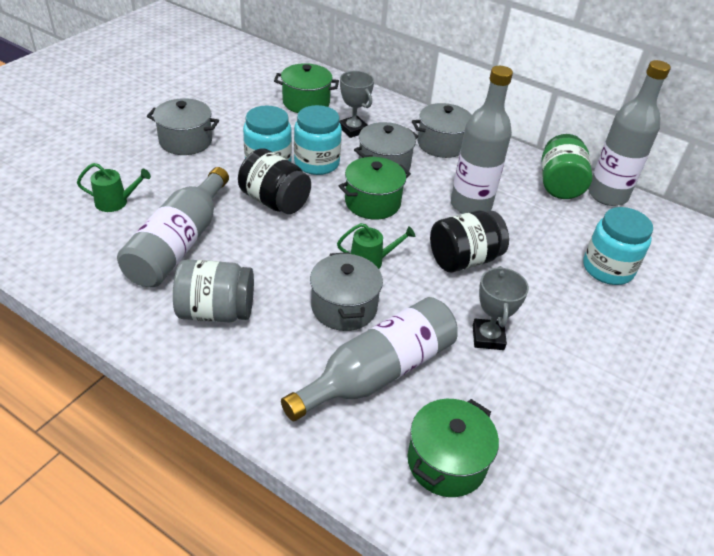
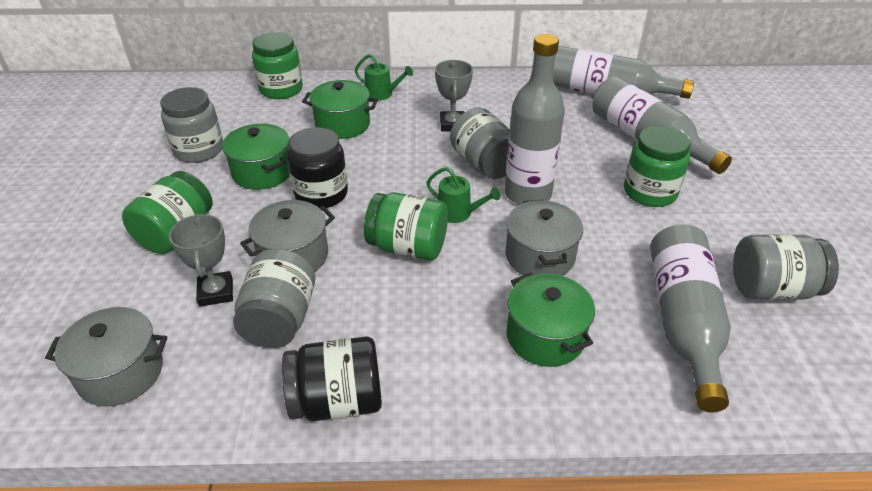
green jar: 1 -> 4
grey jar: 1 -> 4
grey pot: 4 -> 3
turquoise jar: 3 -> 0

